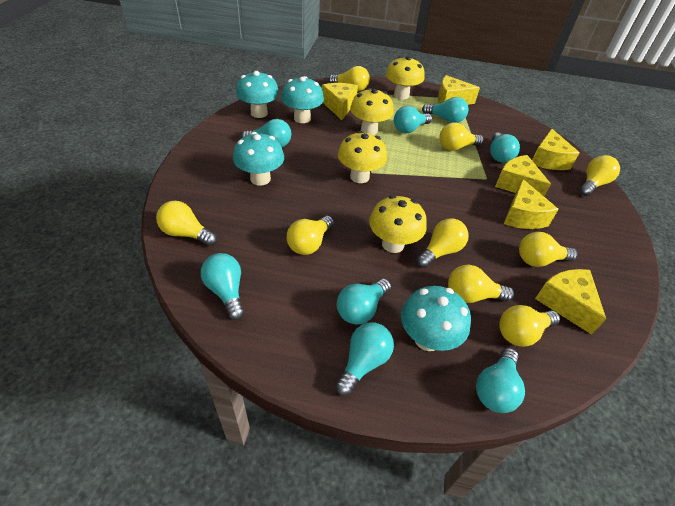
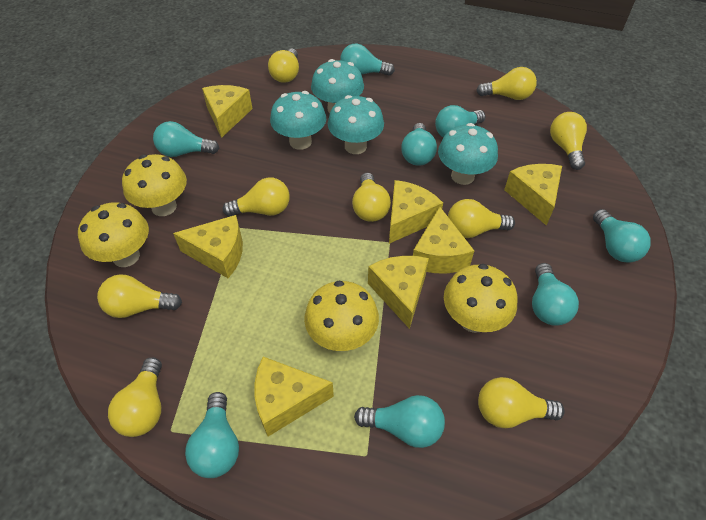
yellow cheese: 6 -> 7

